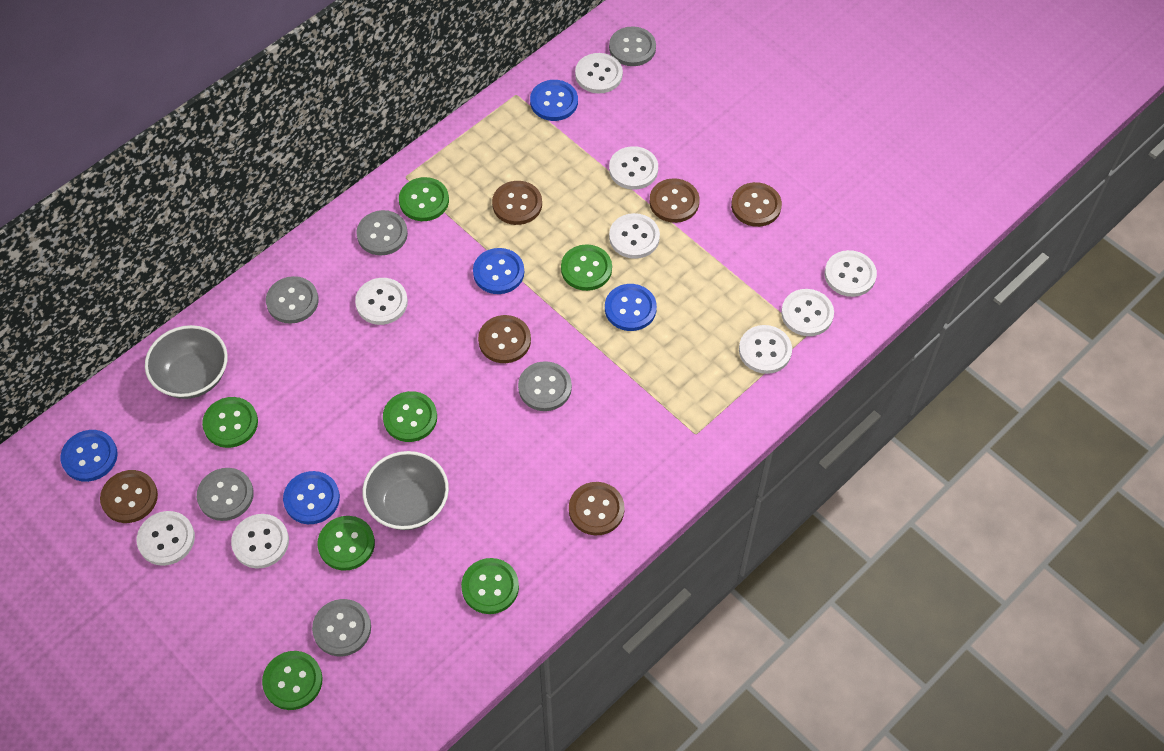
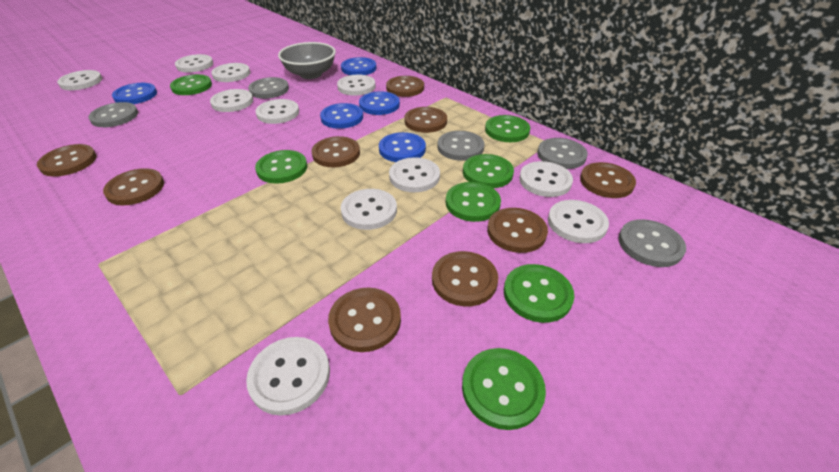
brown button: 6 -> 9
grey bowl: 2 -> 1
grey button: 6 -> 5
white button: 9 -> 11

